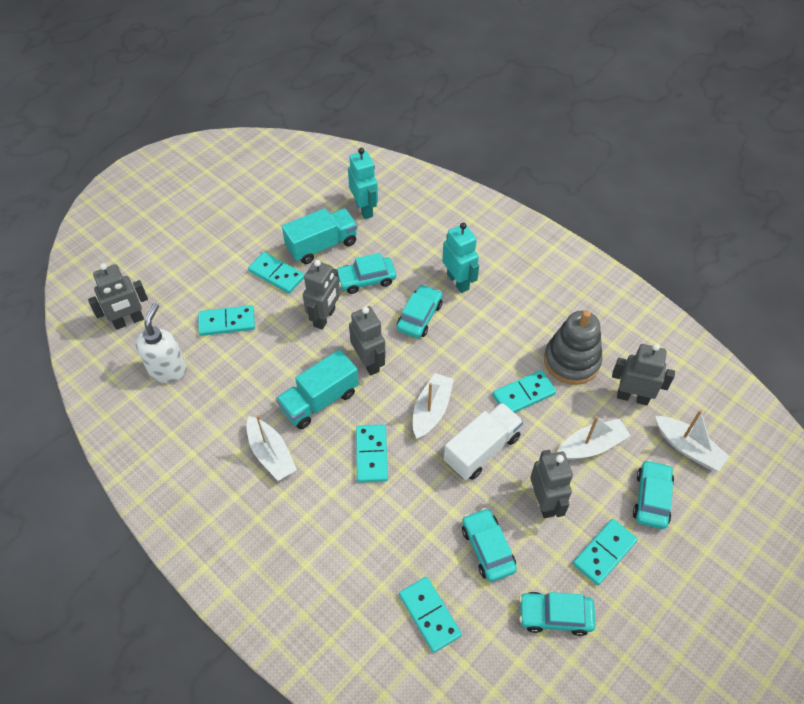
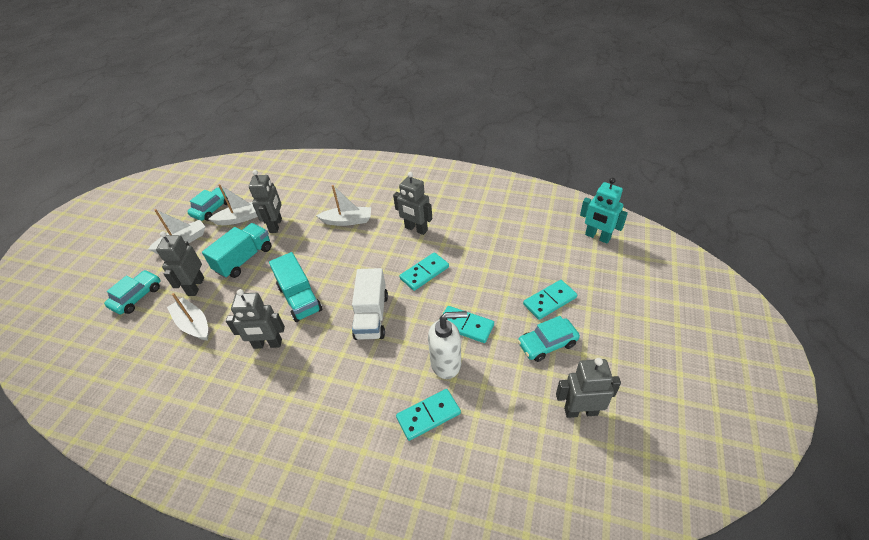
grey stacking toy: 1 -> 0
turquoise car: 5 -> 3
turquoise domino: 6 -> 4
turquoise robot: 2 -> 1

